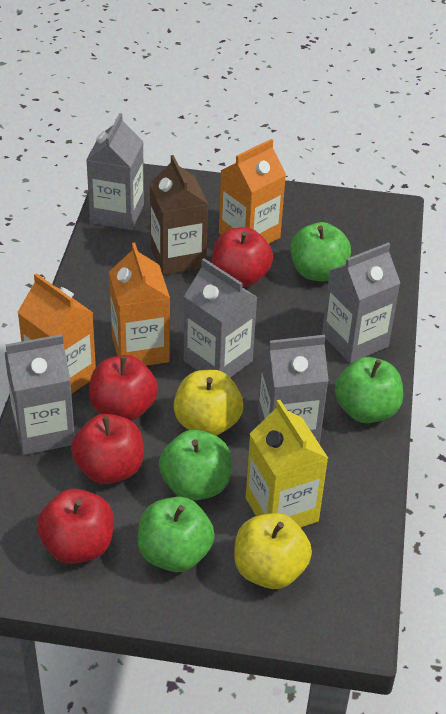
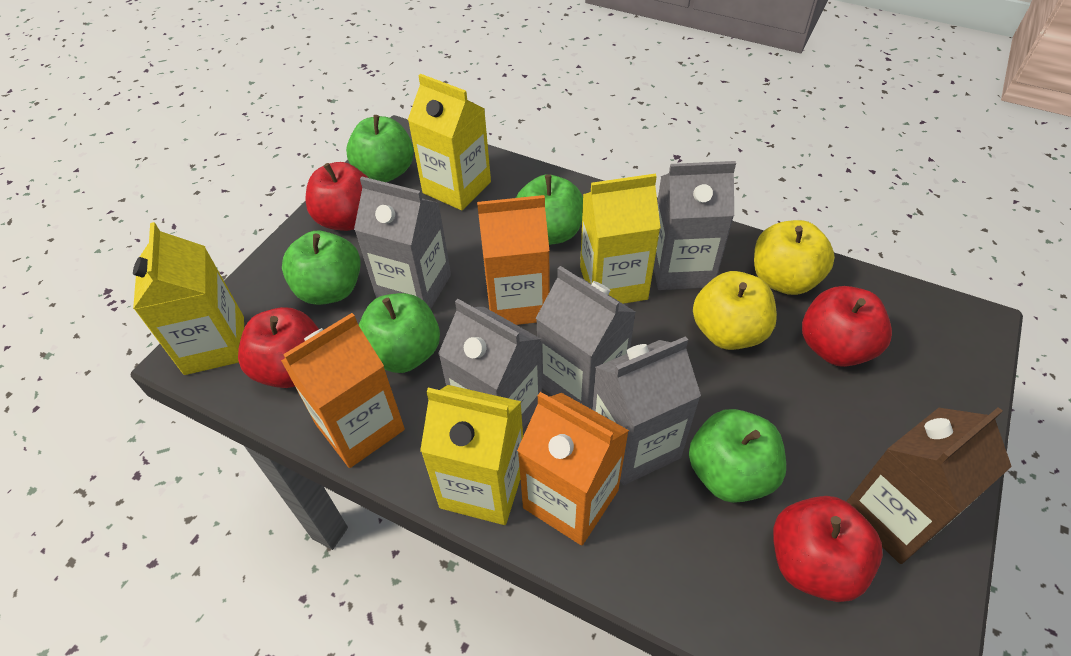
green apple: 4 -> 5
yellow carton: 1 -> 4

